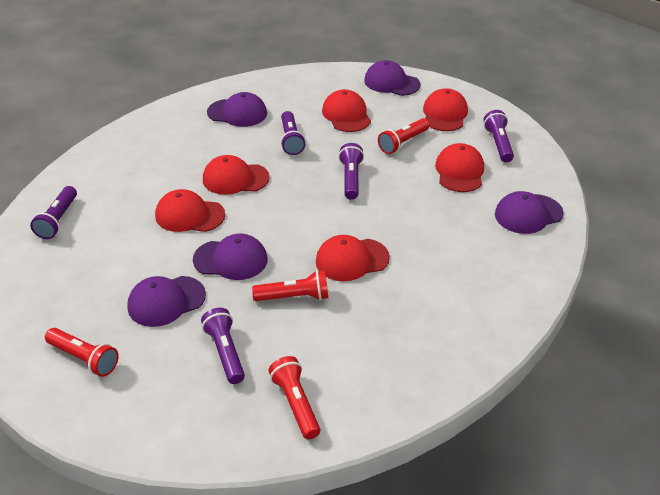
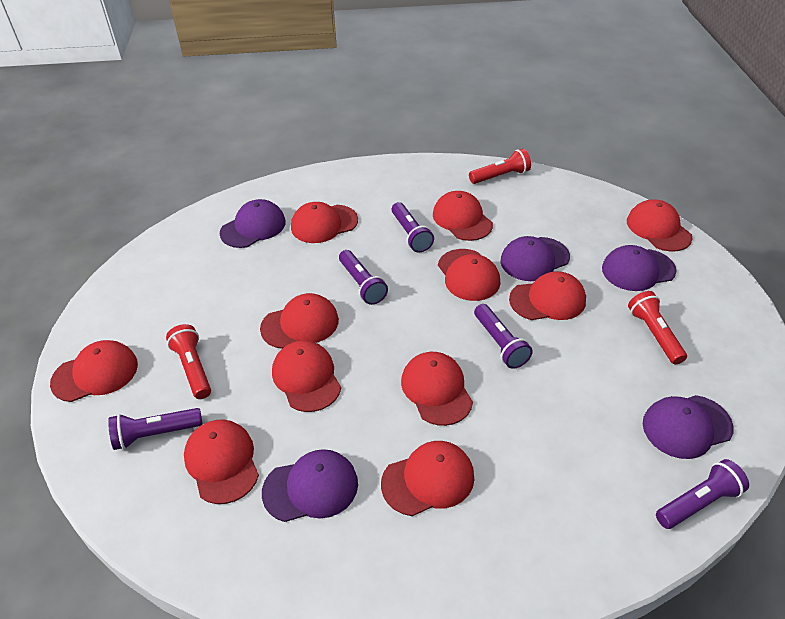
red cap: 6 -> 11
red flashlight: 4 -> 3

